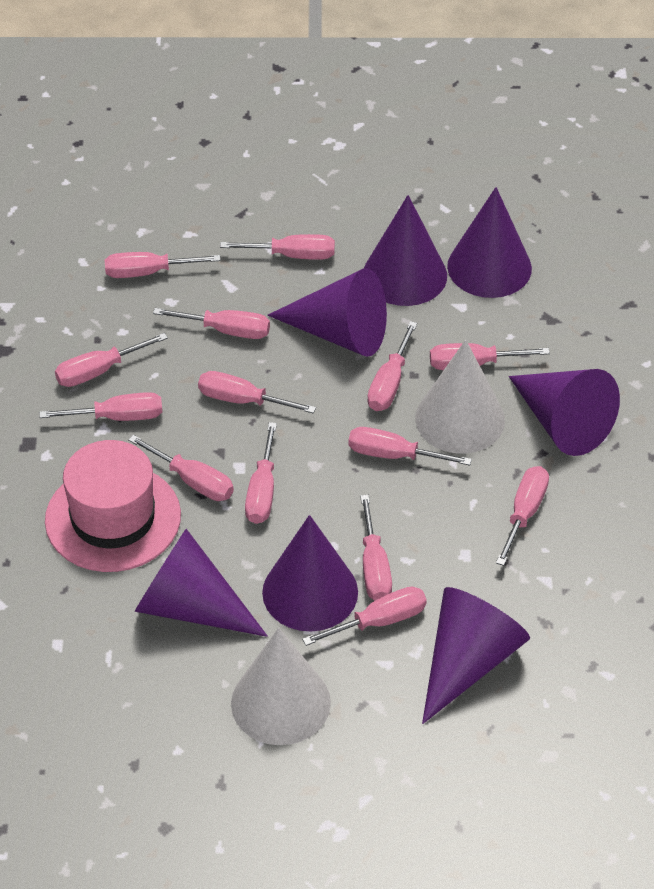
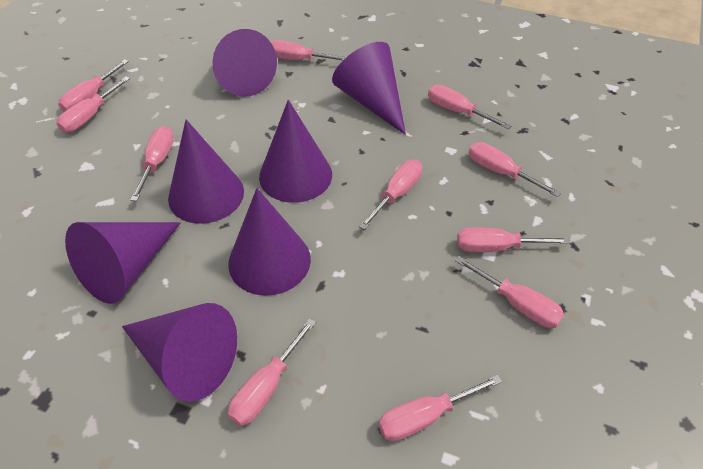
pink hat: 1 -> 0
pink screwdriver: 14 -> 11
white cone: 2 -> 0

